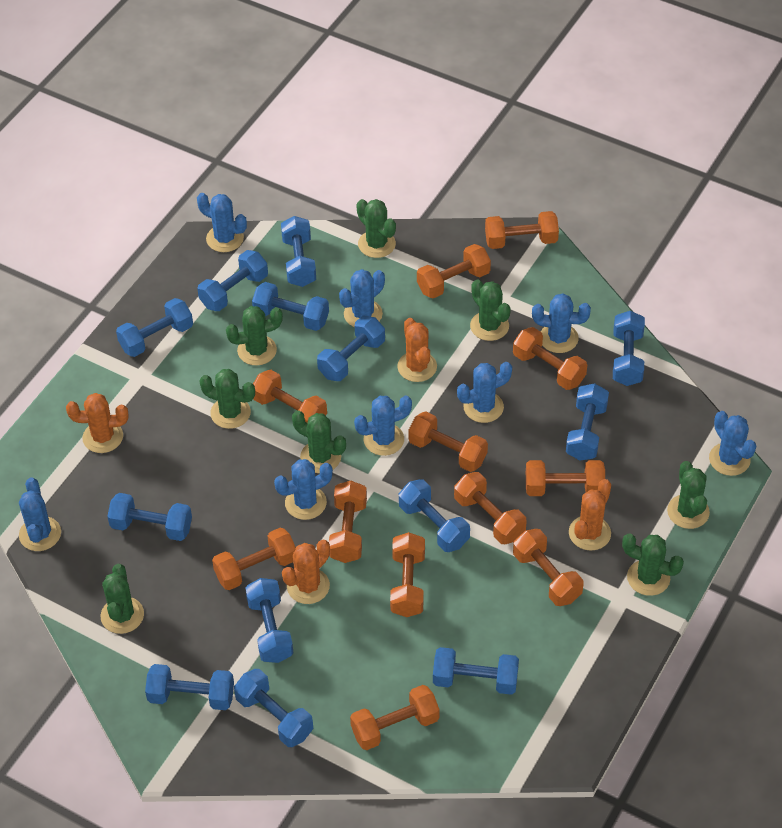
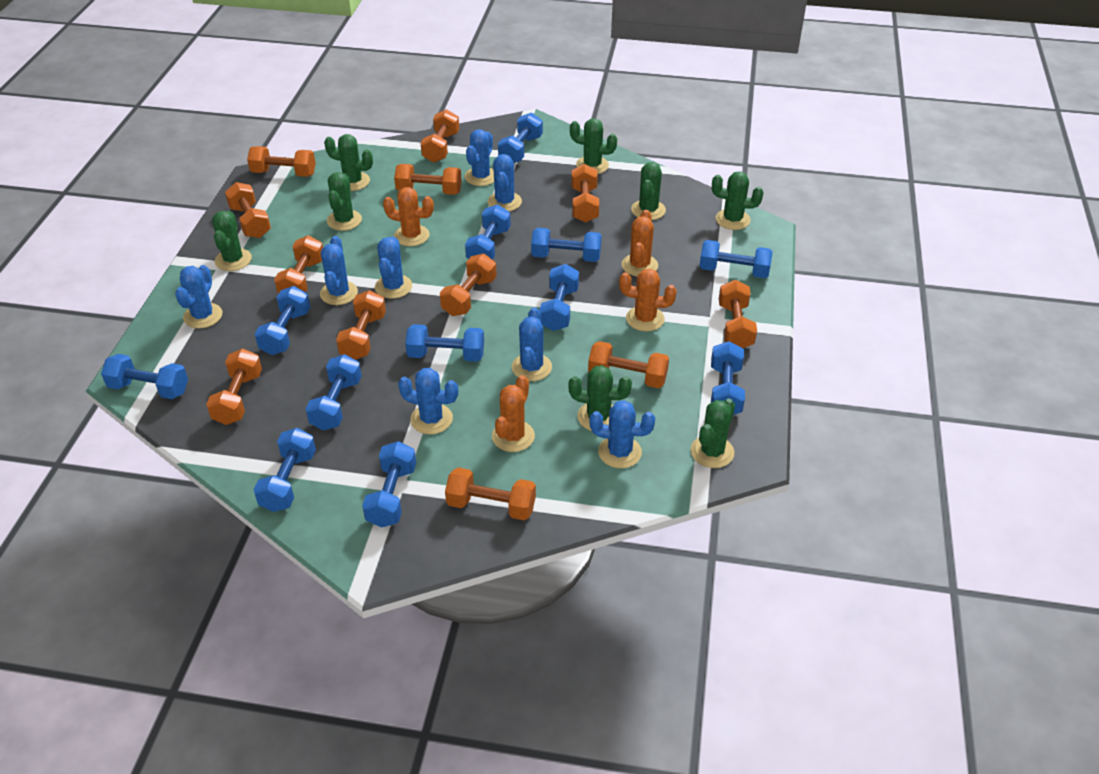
blue dumbbell: 13 -> 12

